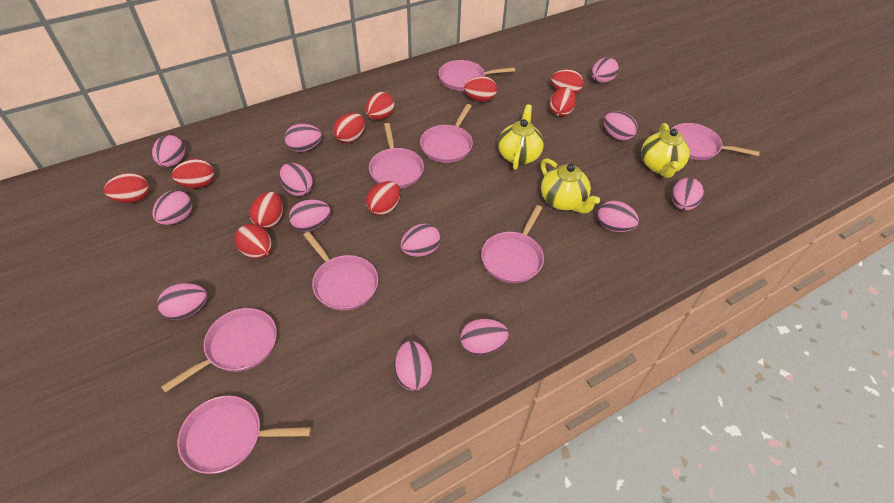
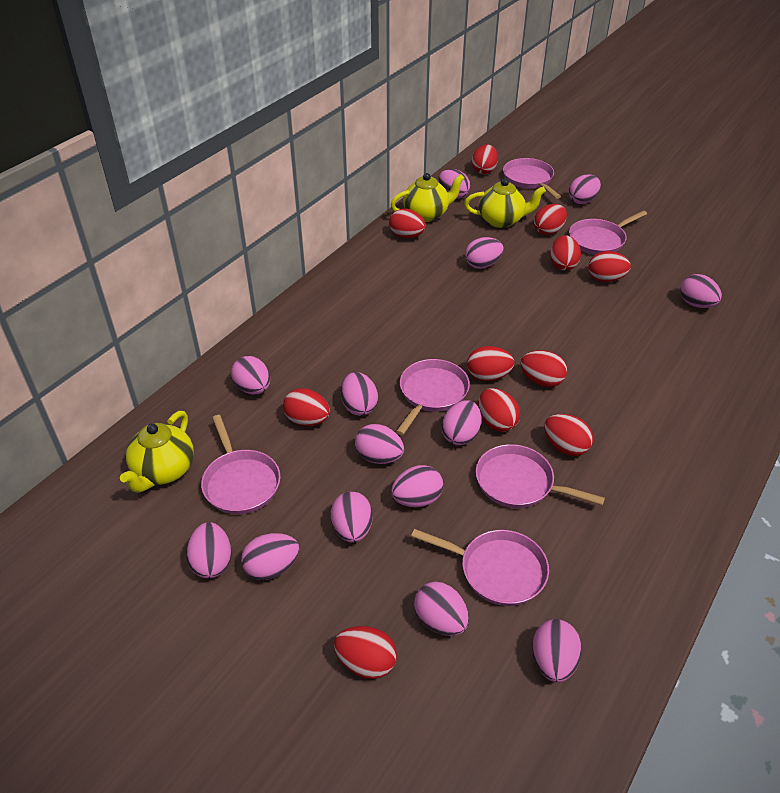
pink egg: 13 -> 14
pink pan: 8 -> 6
red egg: 10 -> 11

